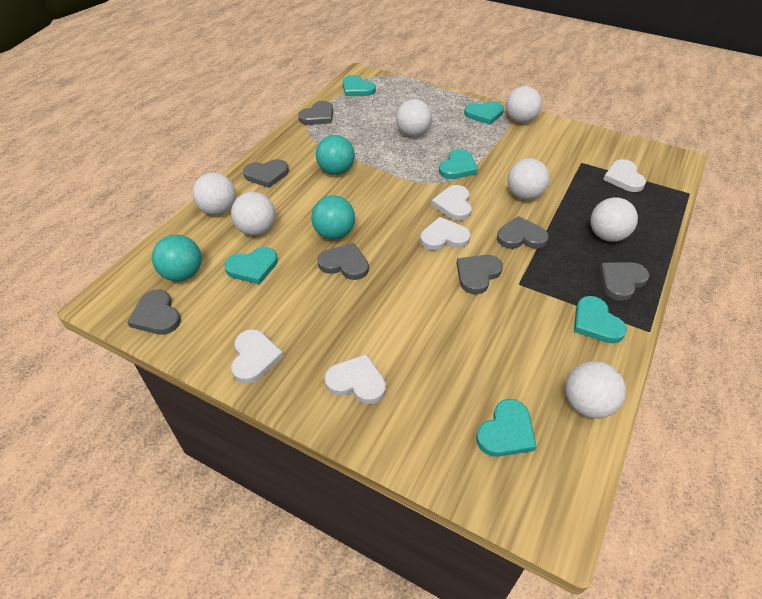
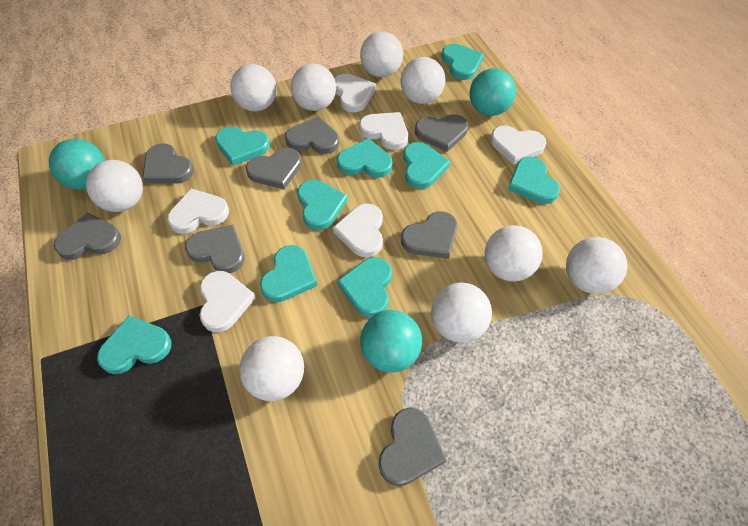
grey heart: 7 -> 8
turquoise heart: 6 -> 9
white ball: 7 -> 9
white heart: 5 -> 6

